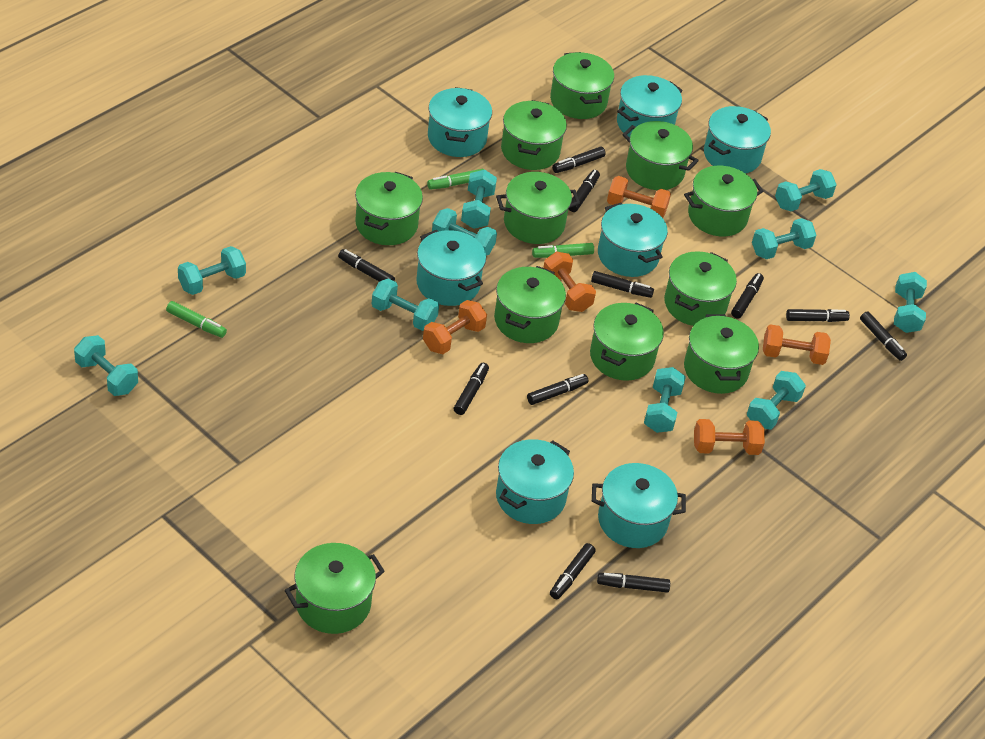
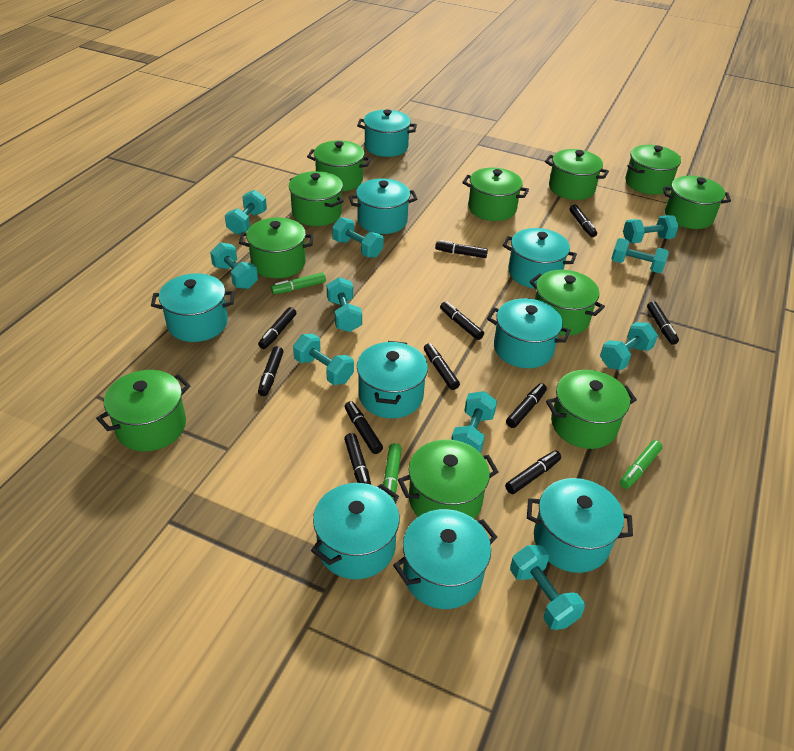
orange dumbbell: 5 -> 0
turquoise pot: 7 -> 9

